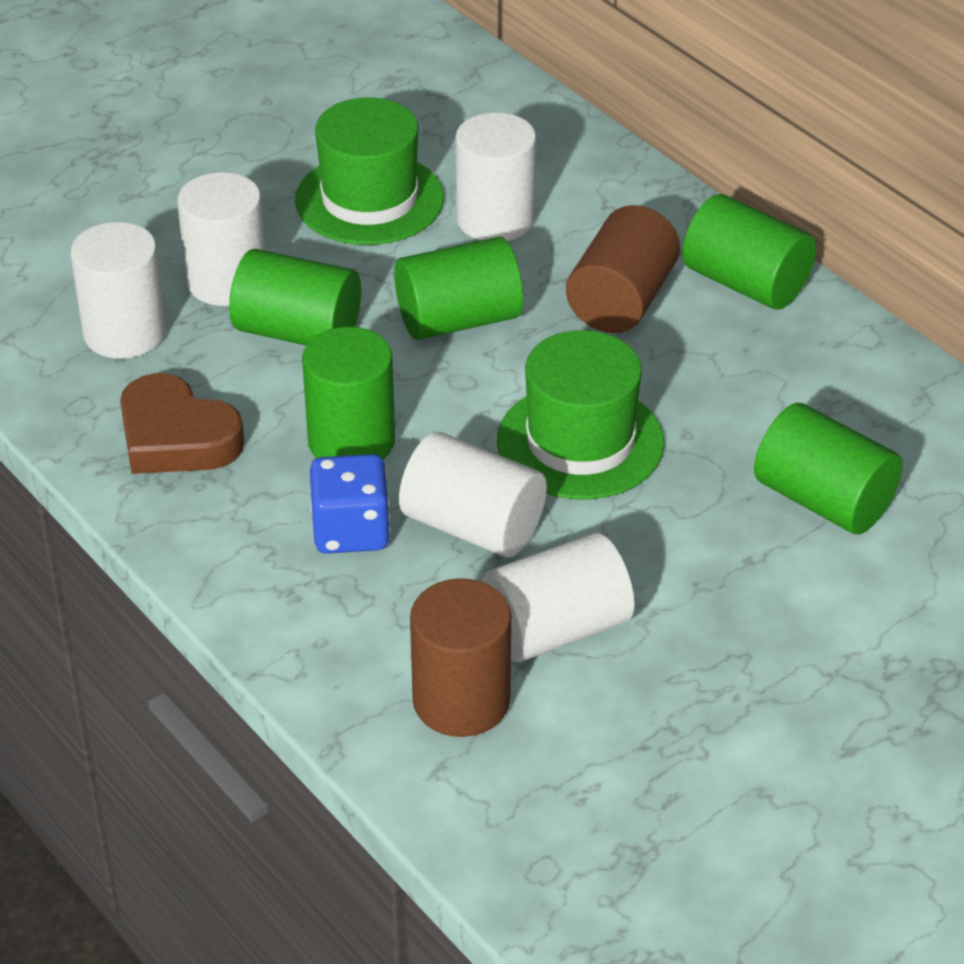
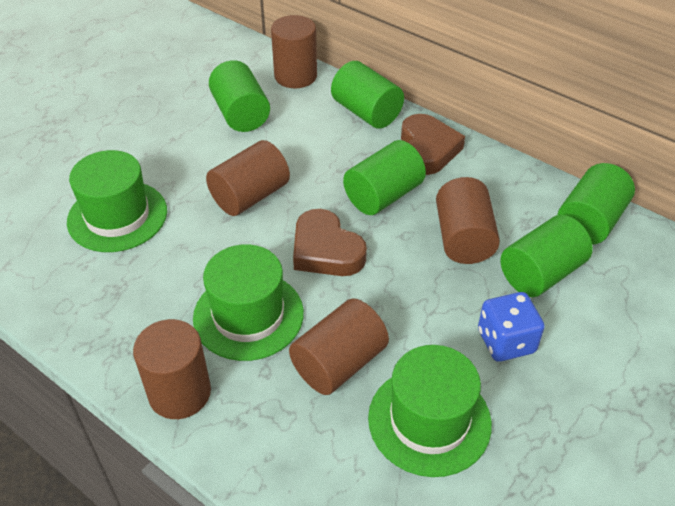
brown cylinder: 2 -> 5
brown heart: 1 -> 2
green hat: 2 -> 3
white cylinder: 5 -> 0

